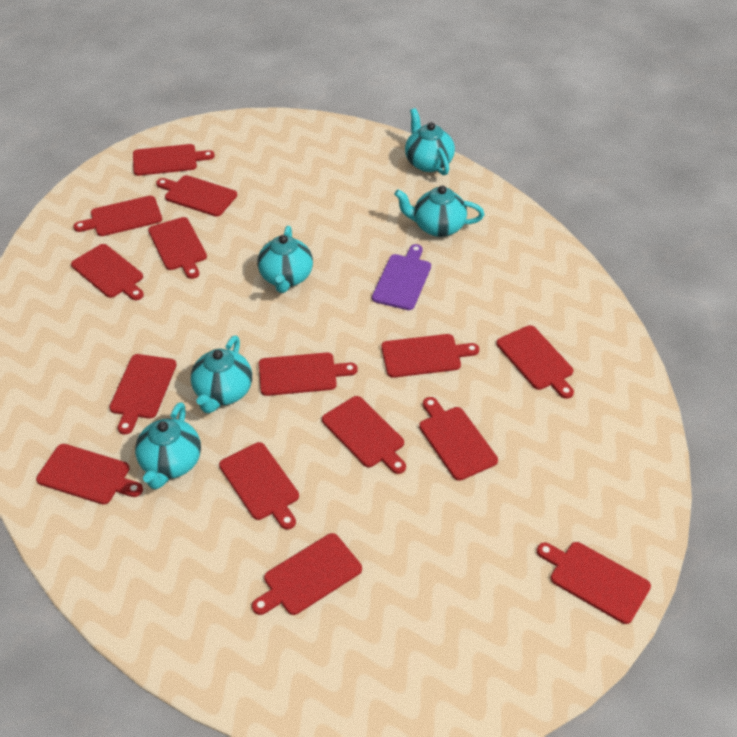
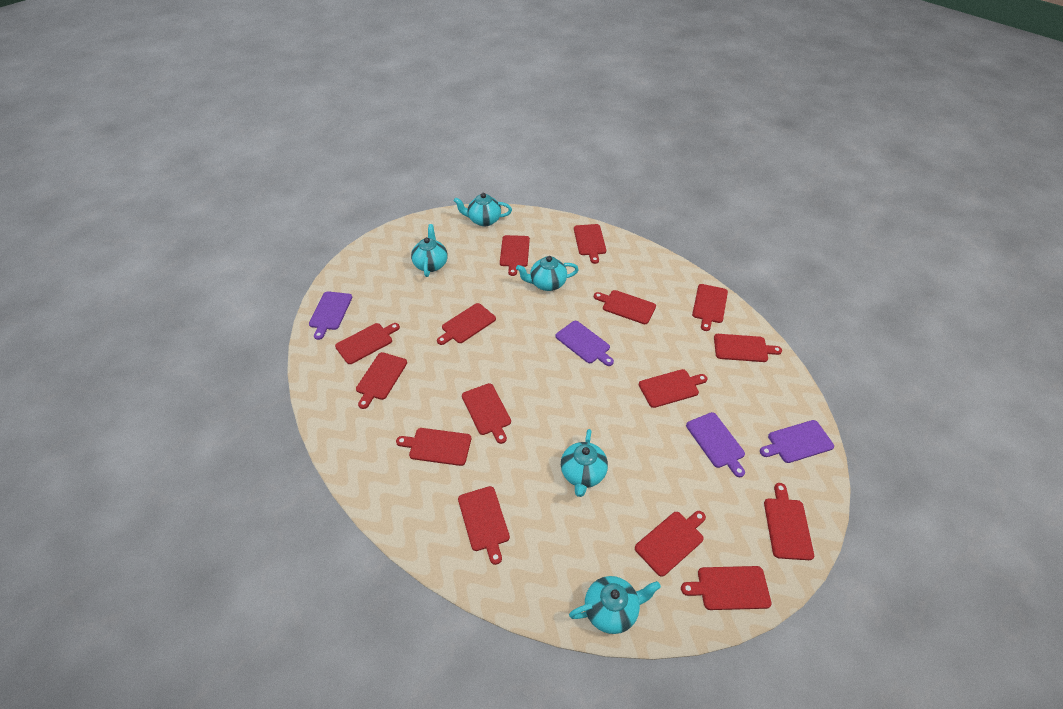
purple cutting board: 1 -> 4

